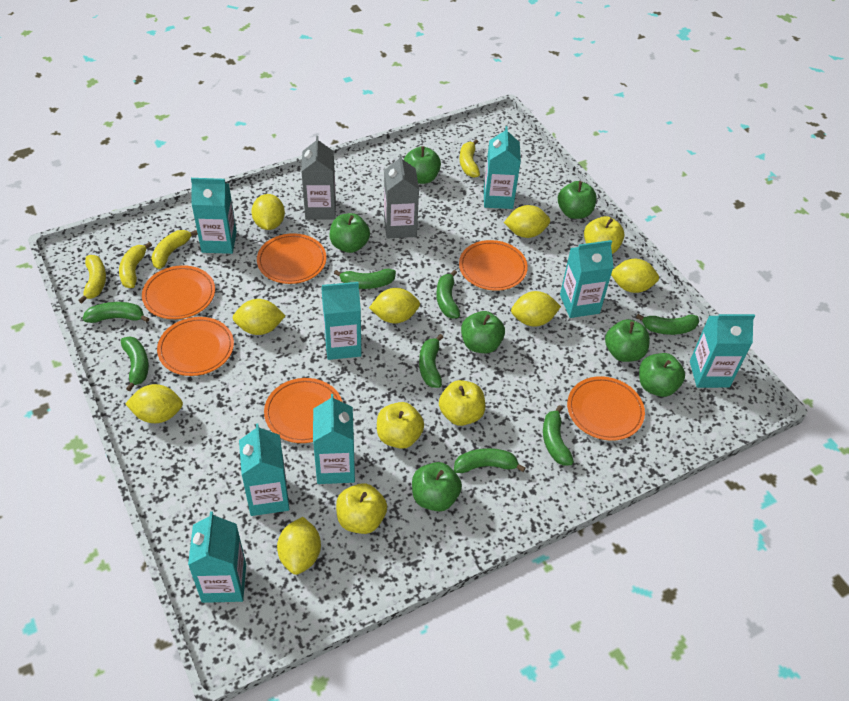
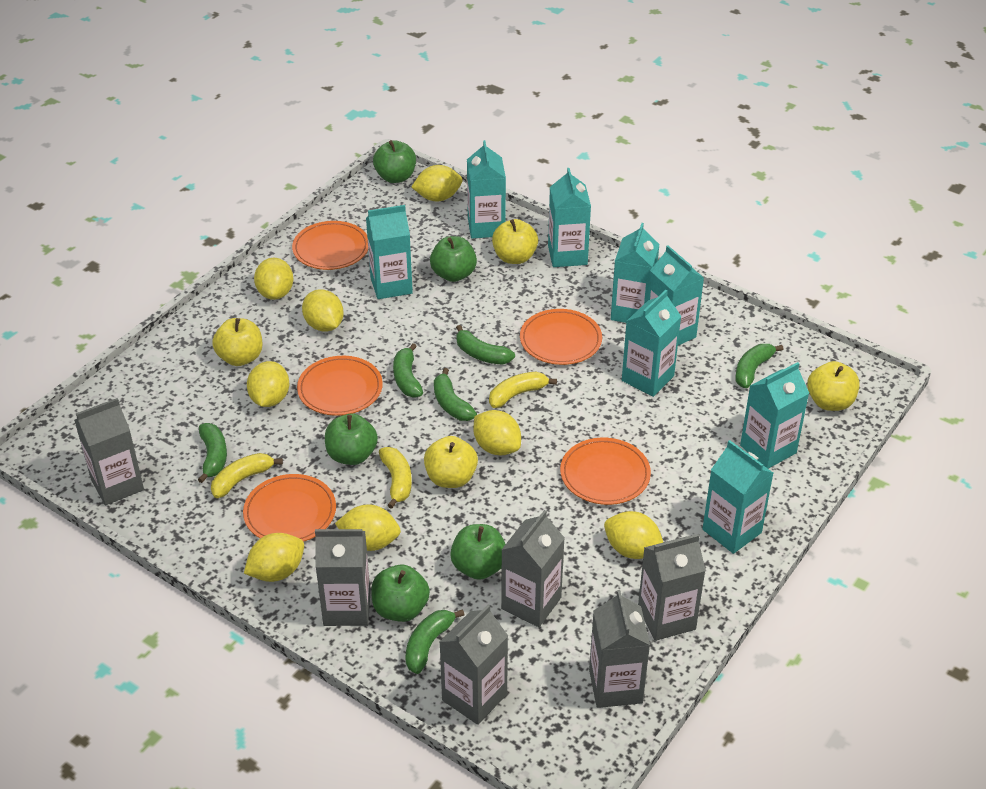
green apple: 7 -> 5
green banana: 8 -> 6
grey carton: 2 -> 6
orange plate: 6 -> 5
yellow banana: 4 -> 3

